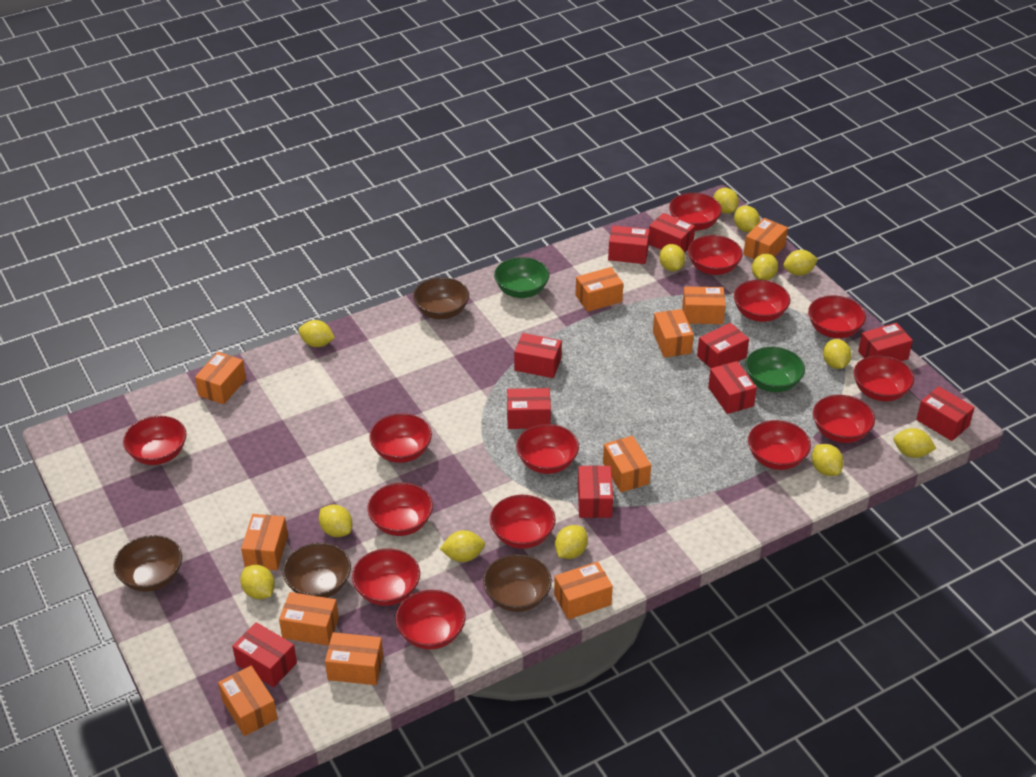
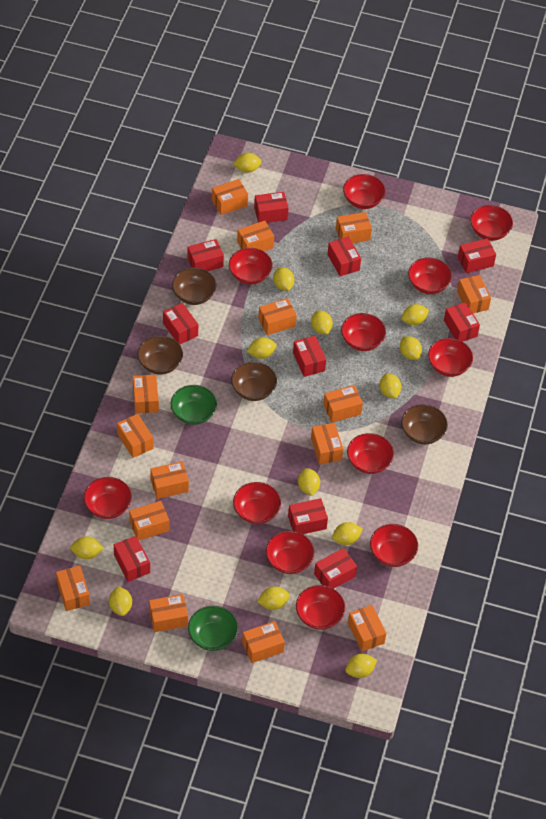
orange box: 11 -> 15
red bowl: 14 -> 12

